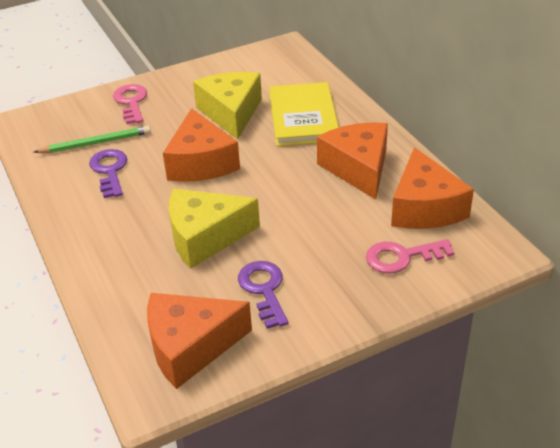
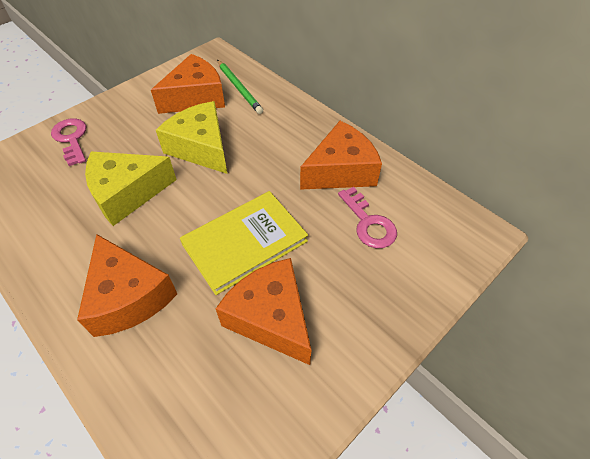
purple key: 2 -> 0

